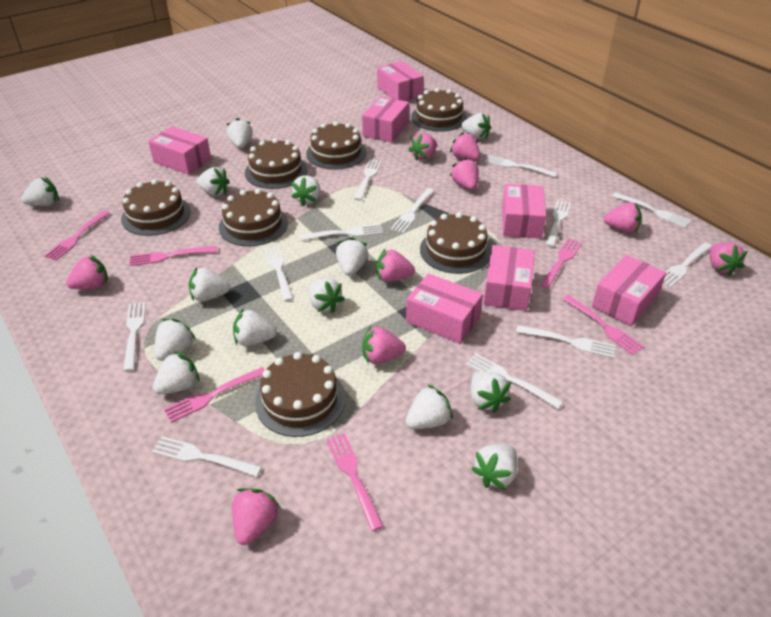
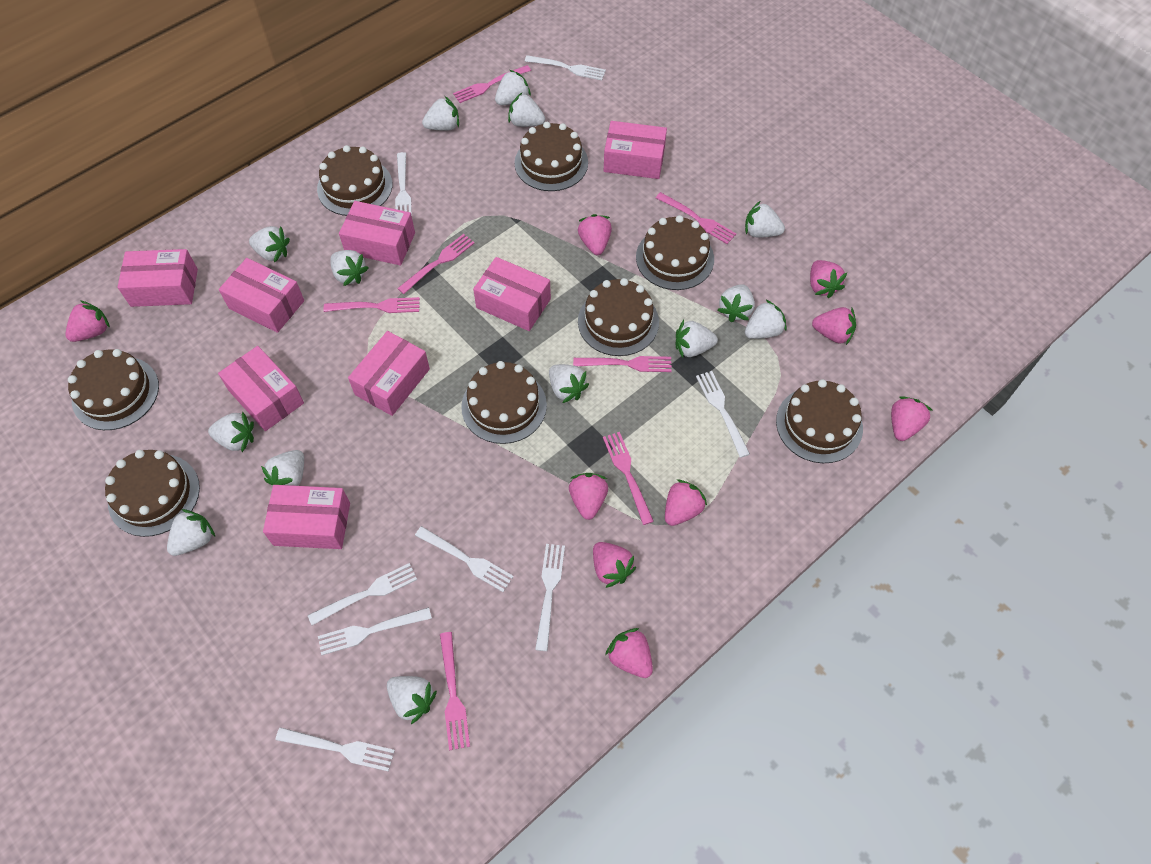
brown cake: 7 -> 8
pink box: 7 -> 8
pink fork: 6 -> 7
white fork: 12 -> 8

